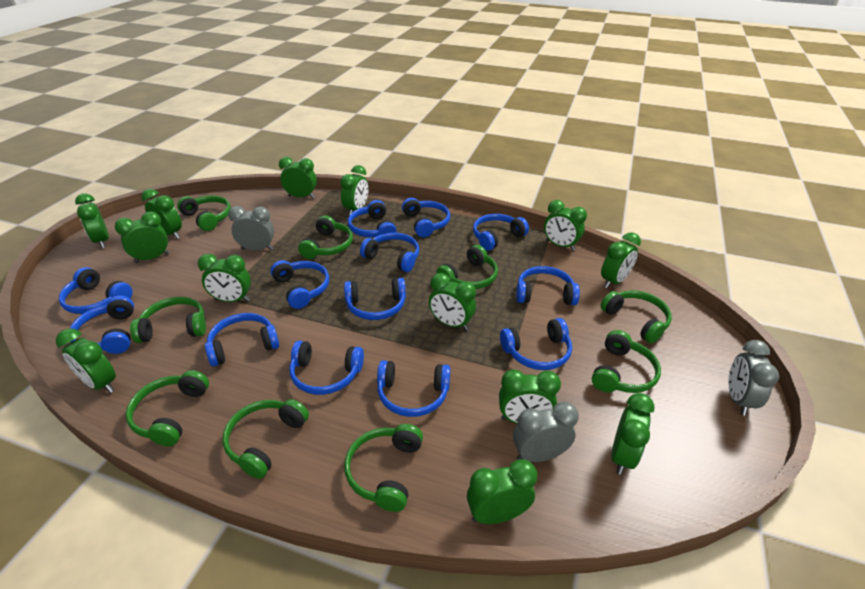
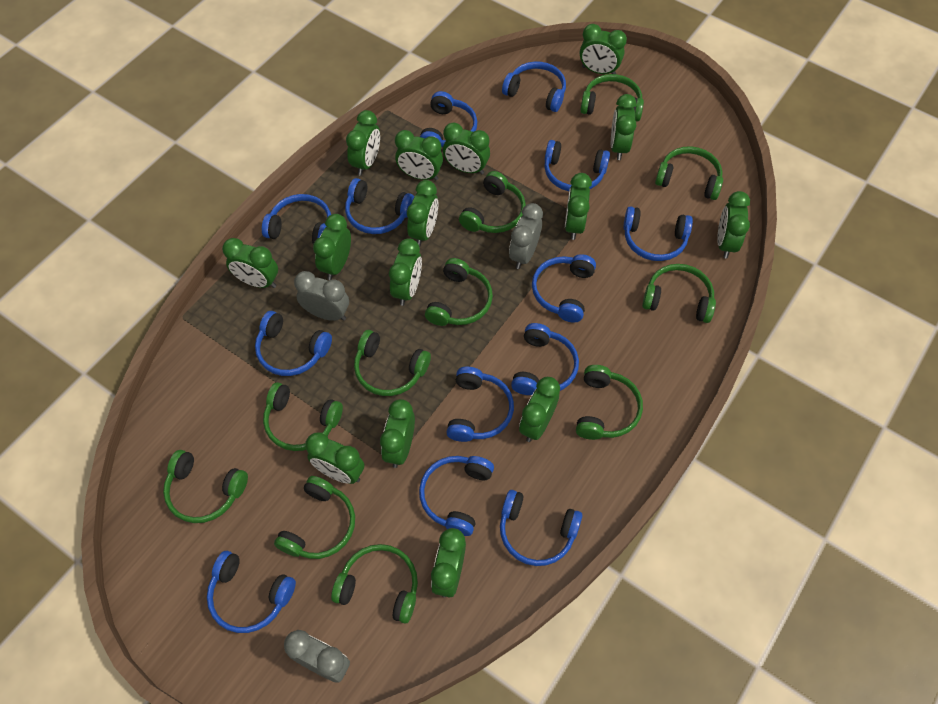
green clock: 13 -> 15
green headphones: 9 -> 11

